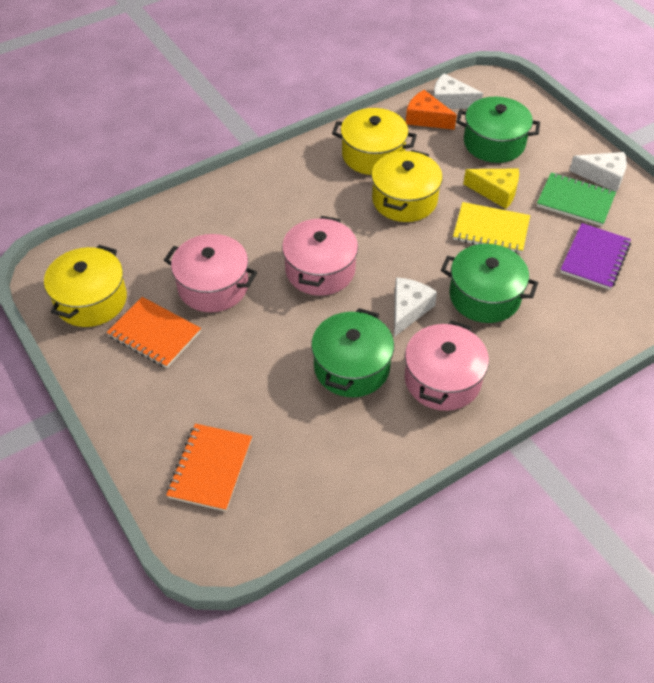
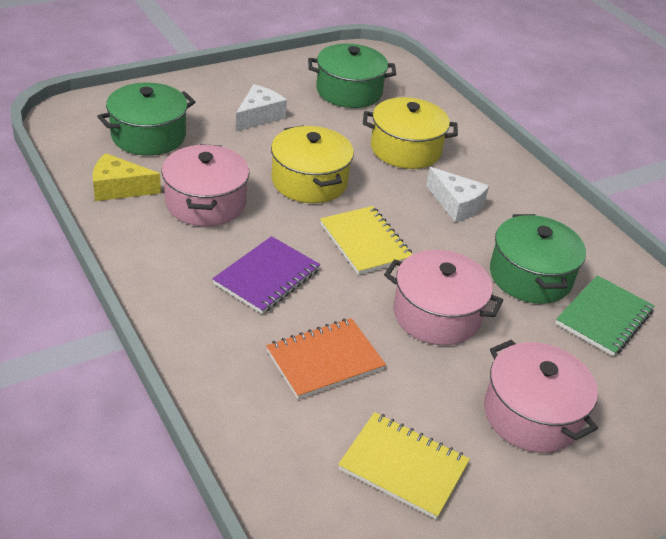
orange cheese: 1 -> 0
orange notebook: 2 -> 1
white cheese: 3 -> 2
yellow notebook: 1 -> 2
yellow pot: 3 -> 2

